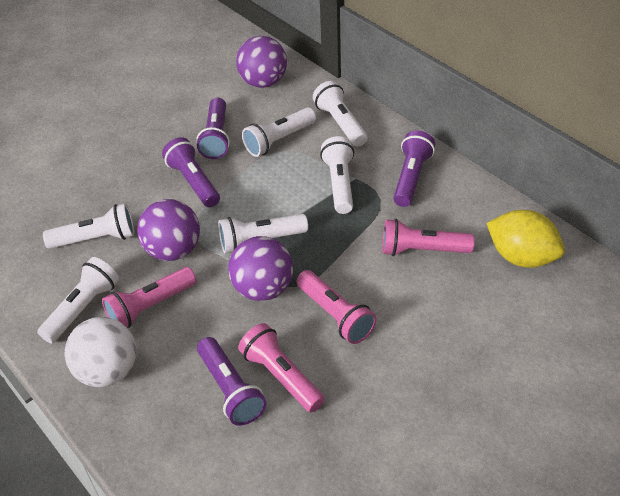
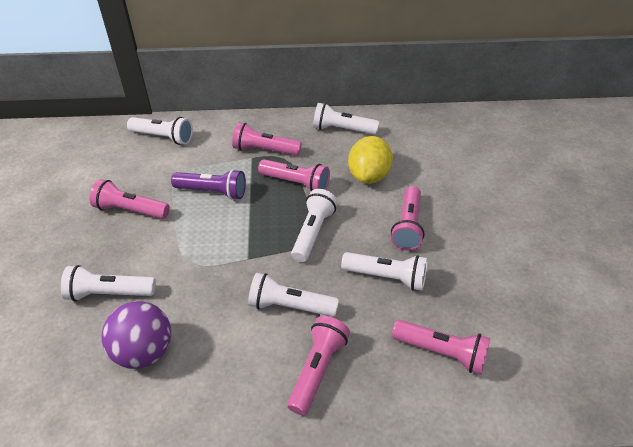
pink flashlight: 4 -> 6
purple ball: 3 -> 1
purple flashlight: 4 -> 1
white ball: 1 -> 0

